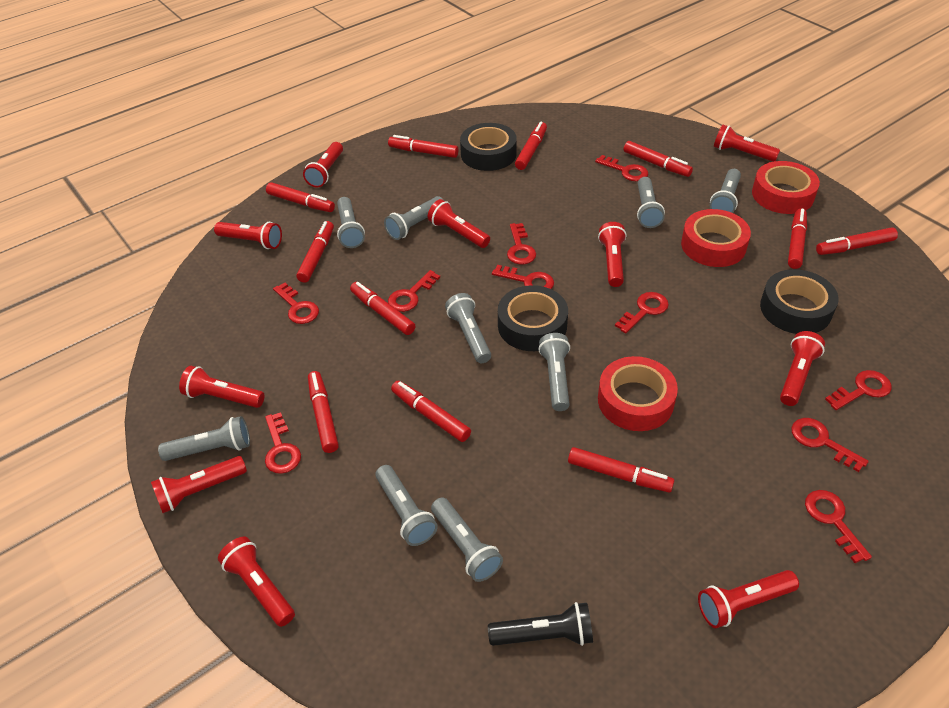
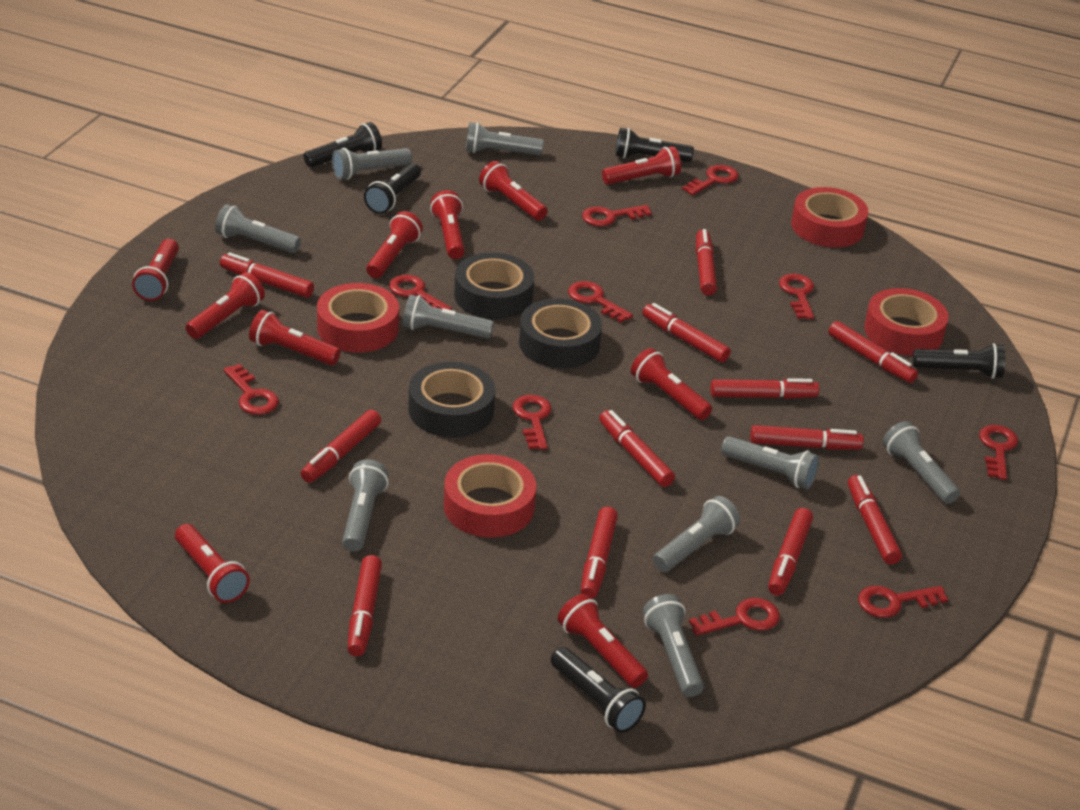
black flashlight: 1 -> 5
red marker: 11 -> 12
red tape: 3 -> 4

